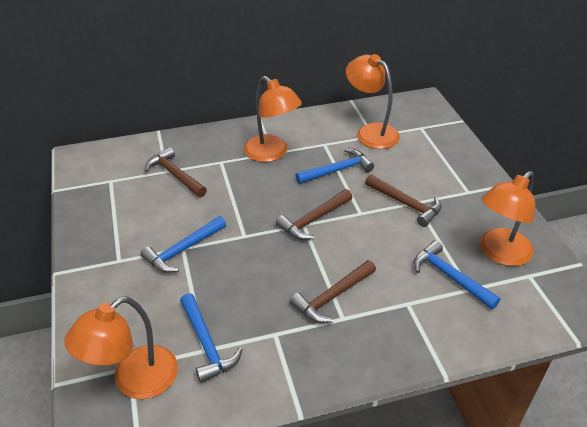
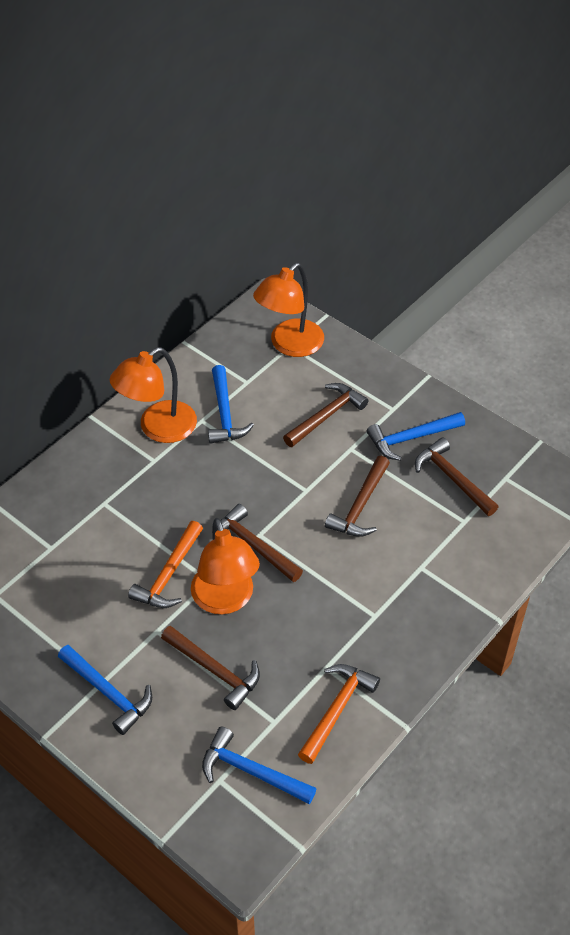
brown hammer: 4 -> 5
orange hammer: 0 -> 2
orange lamp: 4 -> 3

